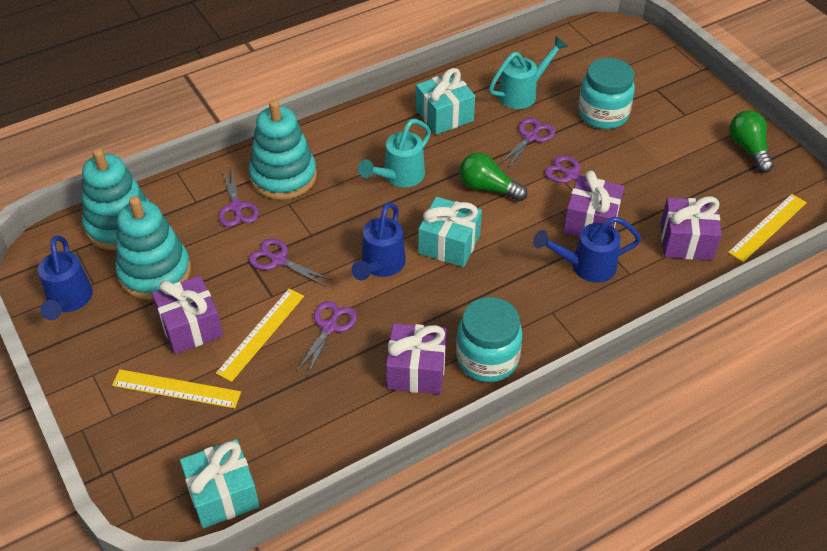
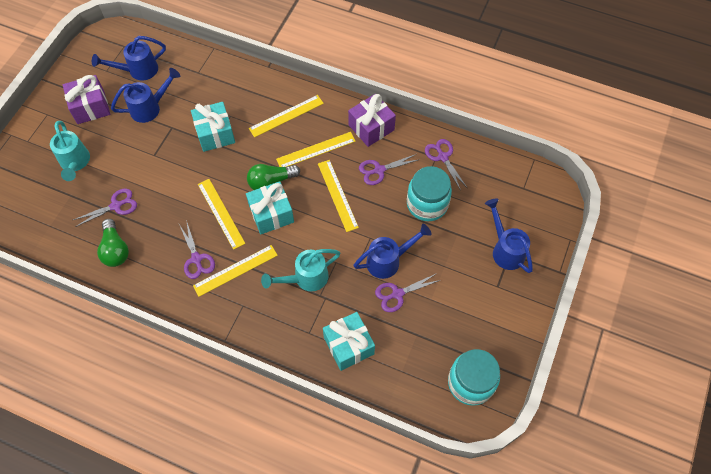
blue watering can: 3 -> 4
purple gift: 4 -> 2
turquoise stacking toy: 3 -> 0
yellow ruler: 3 -> 5

